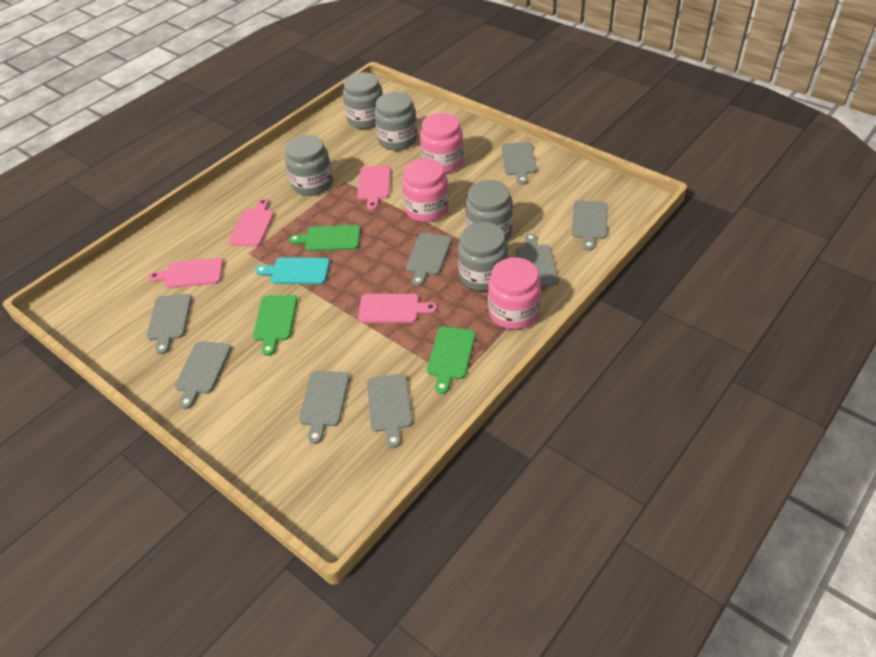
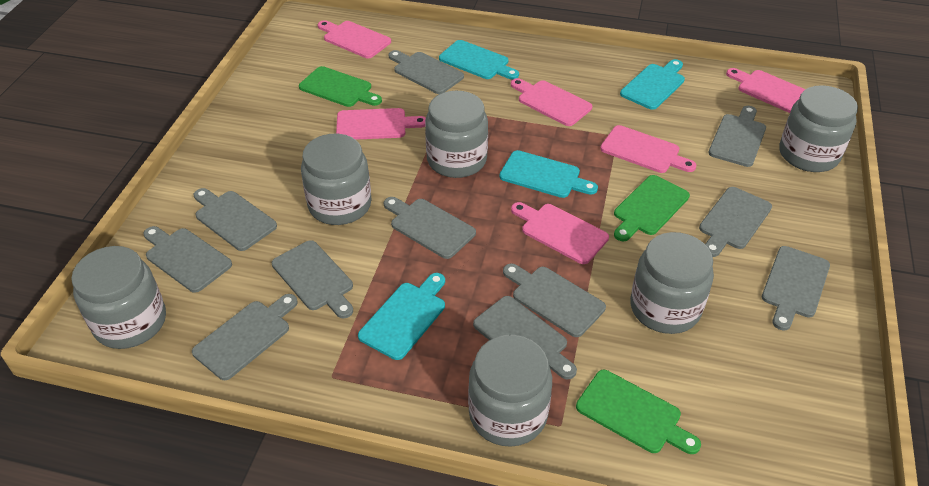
grey cutting board: 8 -> 11
grey jar: 5 -> 6
pink cutting board: 4 -> 6
pink jar: 3 -> 0
turquoise cutting board: 1 -> 4

